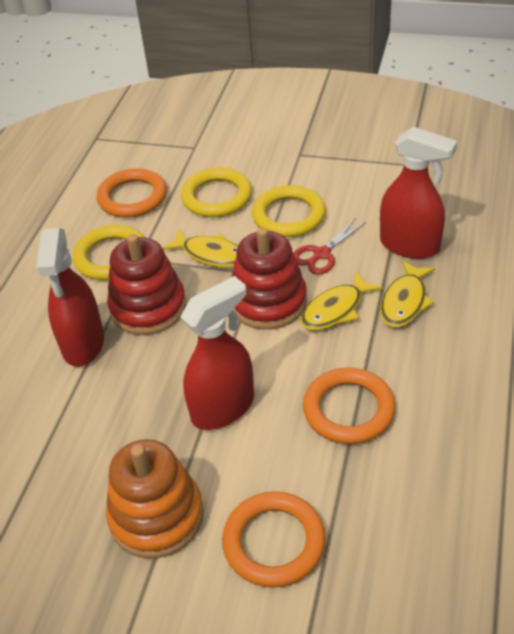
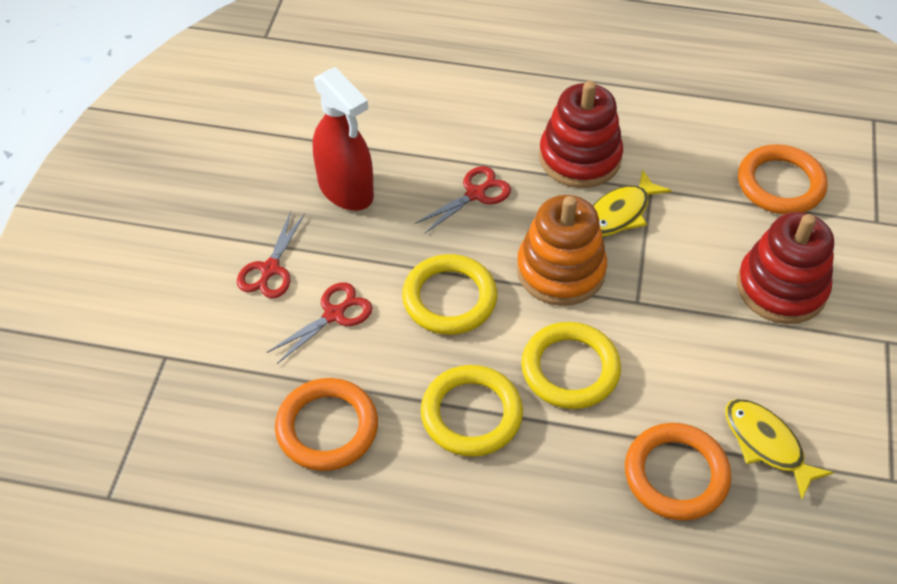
red scissors: 1 -> 3
red spray bottle: 3 -> 1
yellow fish: 3 -> 2

